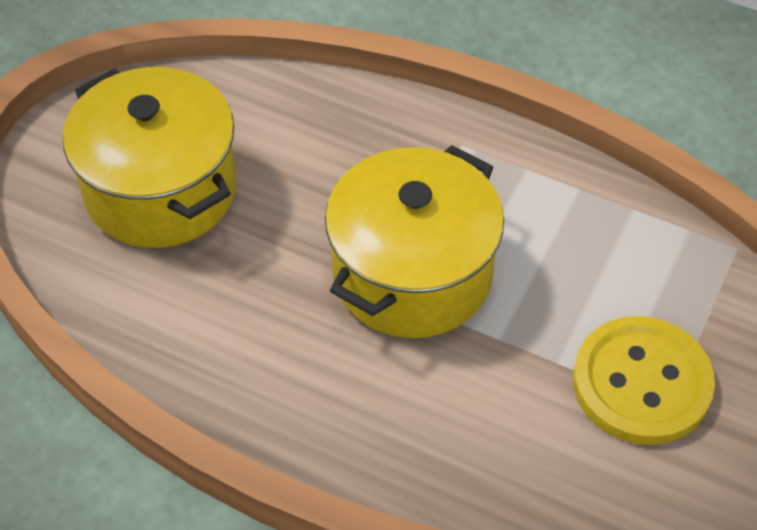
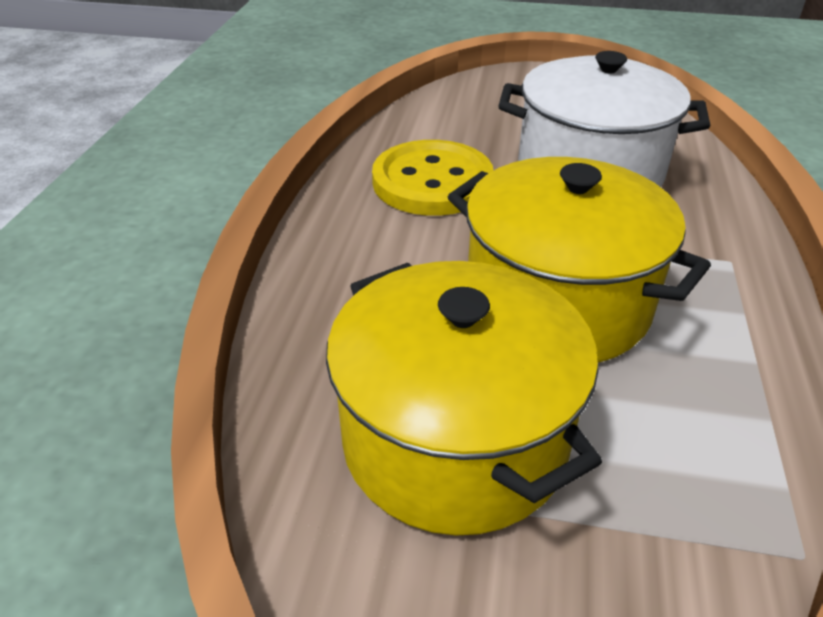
white pot: 0 -> 1

